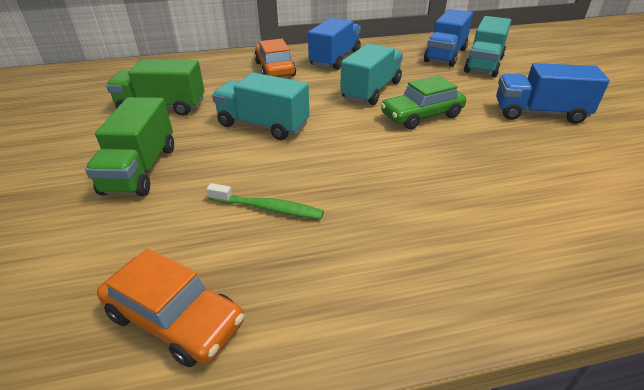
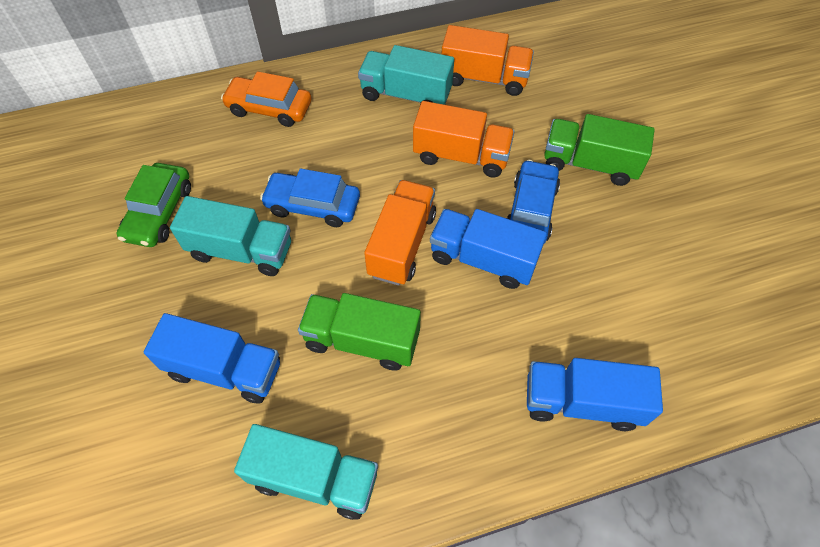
blue car: 0 -> 2
green toothbrush: 1 -> 0
orange car: 2 -> 1
orange truck: 0 -> 3

